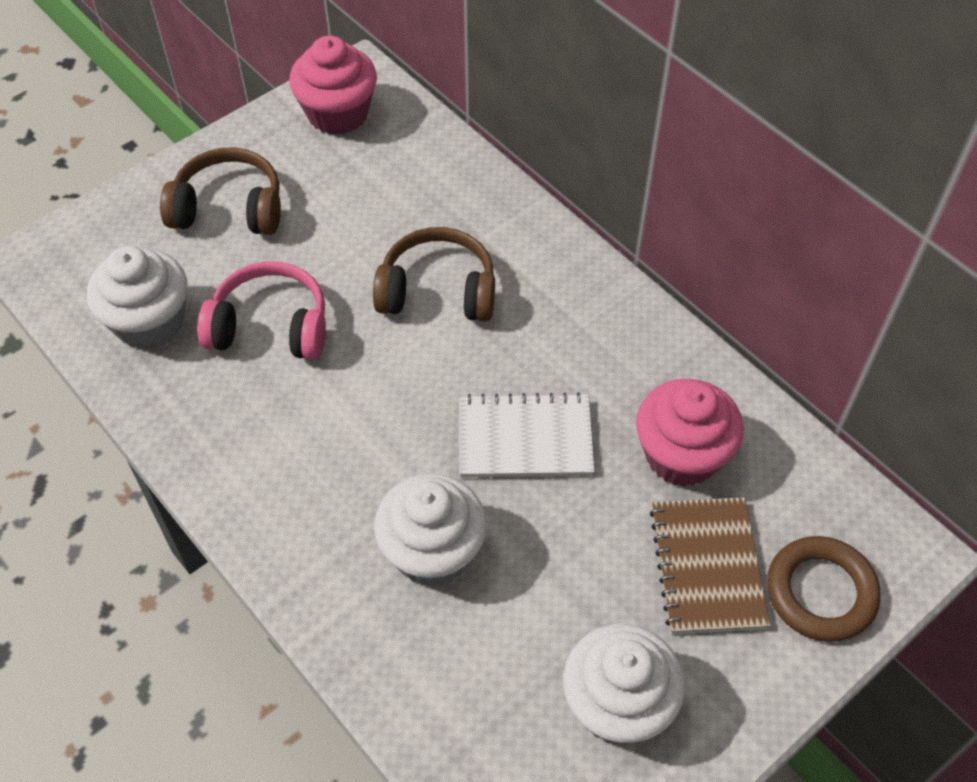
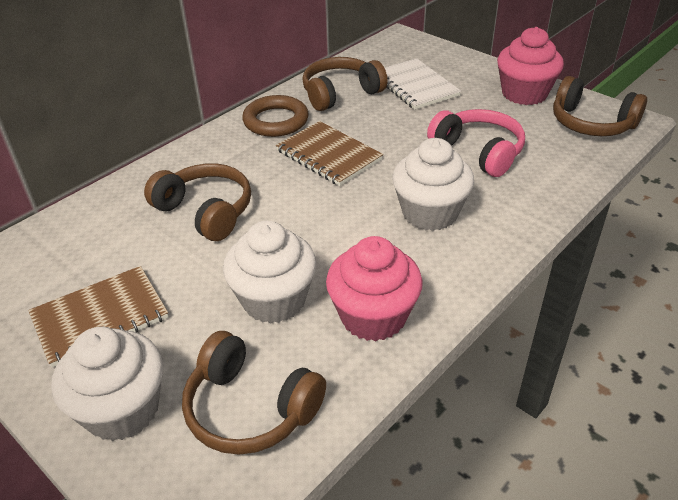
brown headphones: 2 -> 4
brown notebook: 1 -> 2

